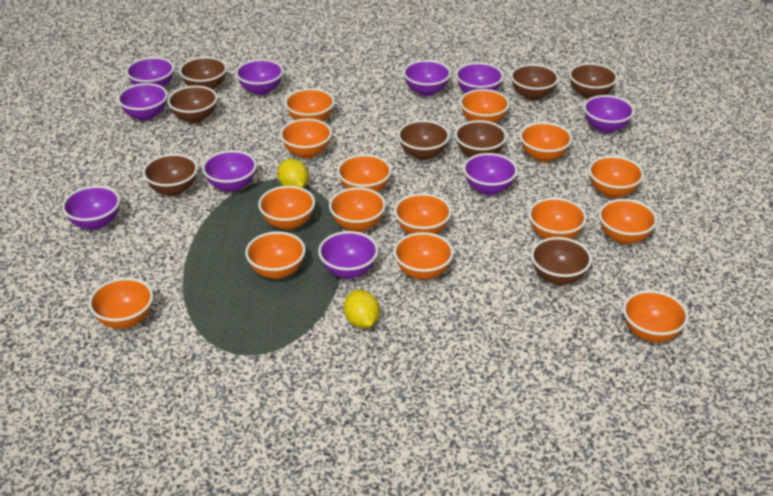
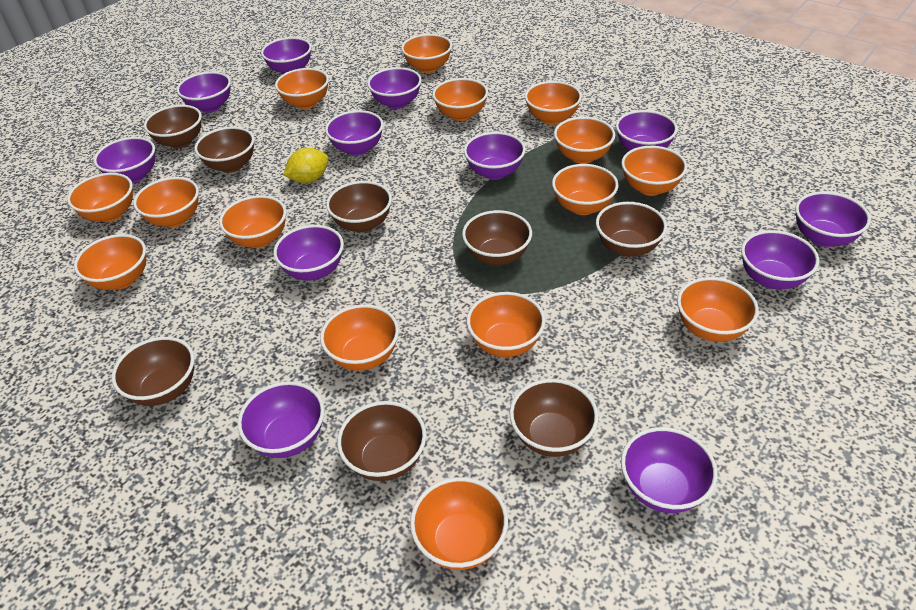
purple bowl: 10 -> 12
yellow lemon: 2 -> 1

